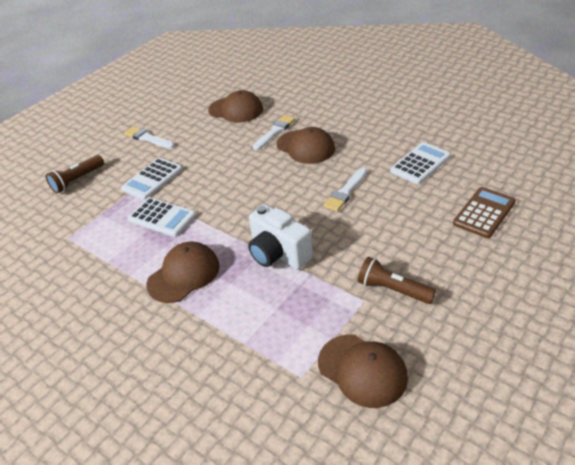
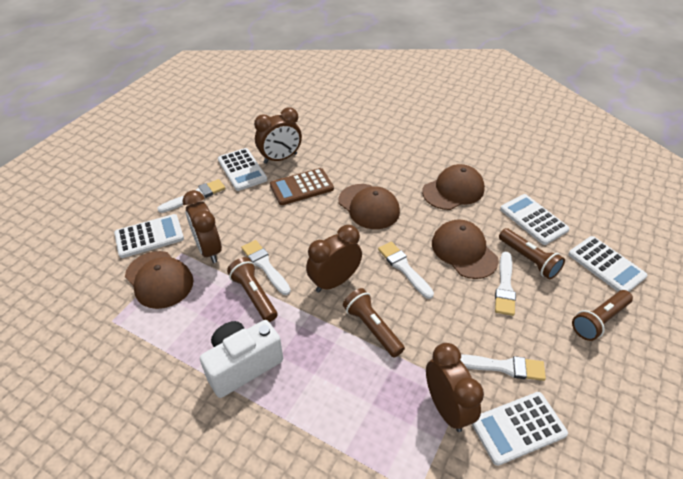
brown clock: 0 -> 4
brown flashlight: 2 -> 4
white brush: 3 -> 5
white calculator: 3 -> 5

